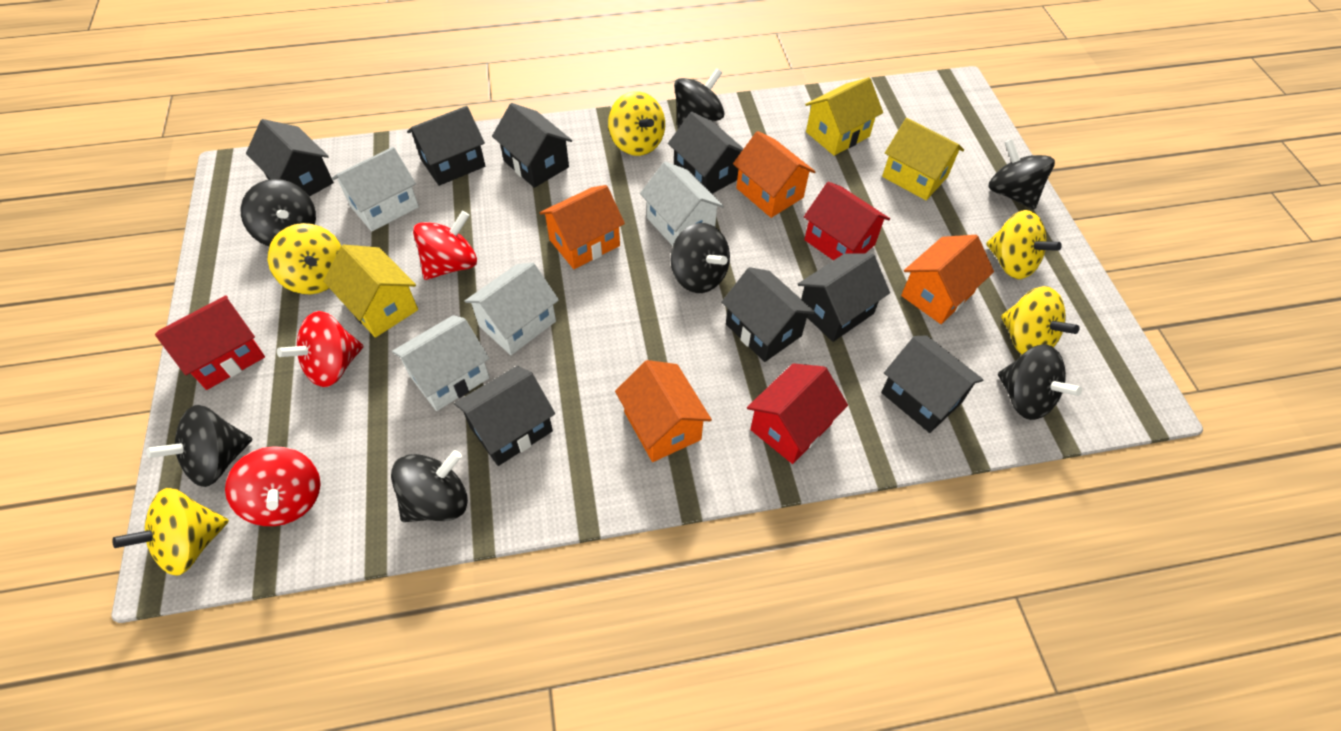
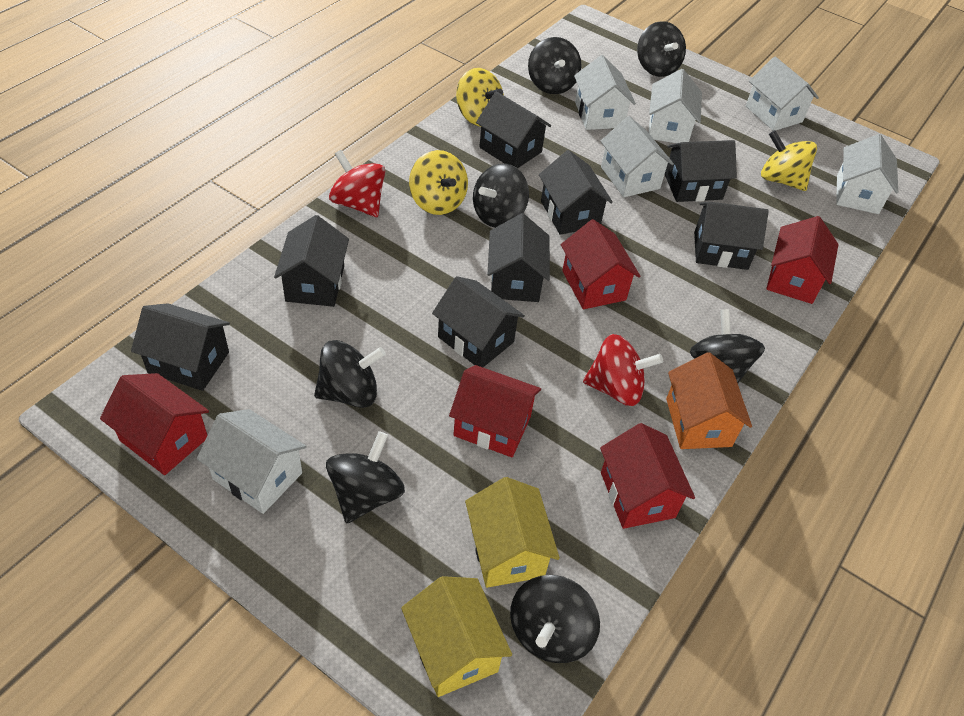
orange house: 4 -> 1
red house: 3 -> 5
red spinning top: 3 -> 2
white house: 4 -> 6
yellow house: 3 -> 2
yellow spinning top: 5 -> 3

